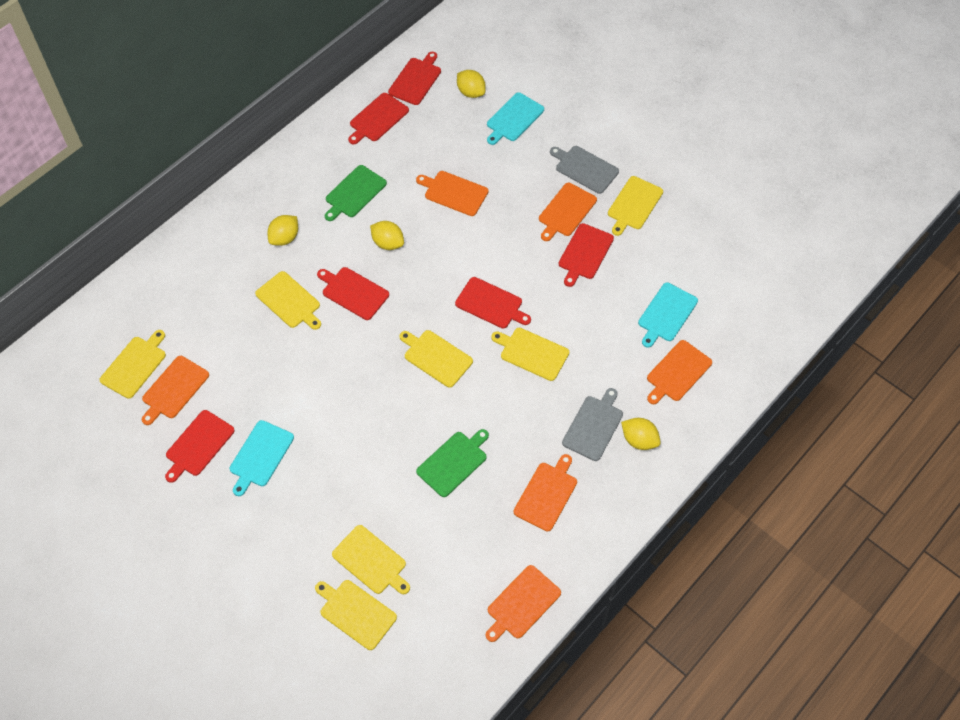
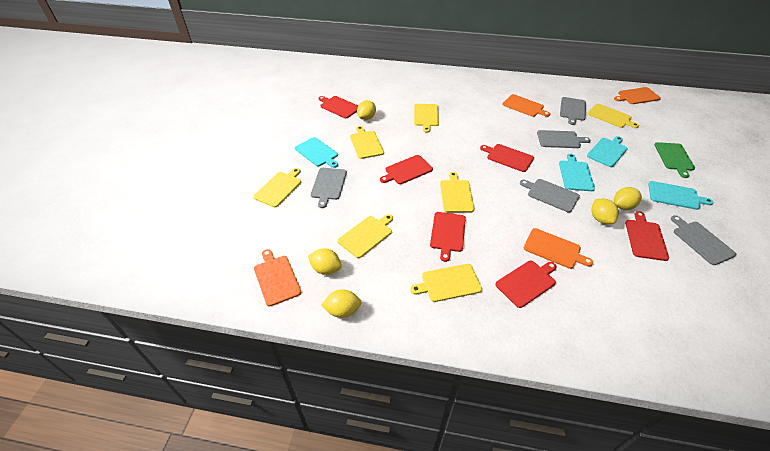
green cutting board: 2 -> 1
grey cutting board: 2 -> 5
orange cutting board: 6 -> 4
turquoise cutting board: 3 -> 4
yellow lemon: 4 -> 5

